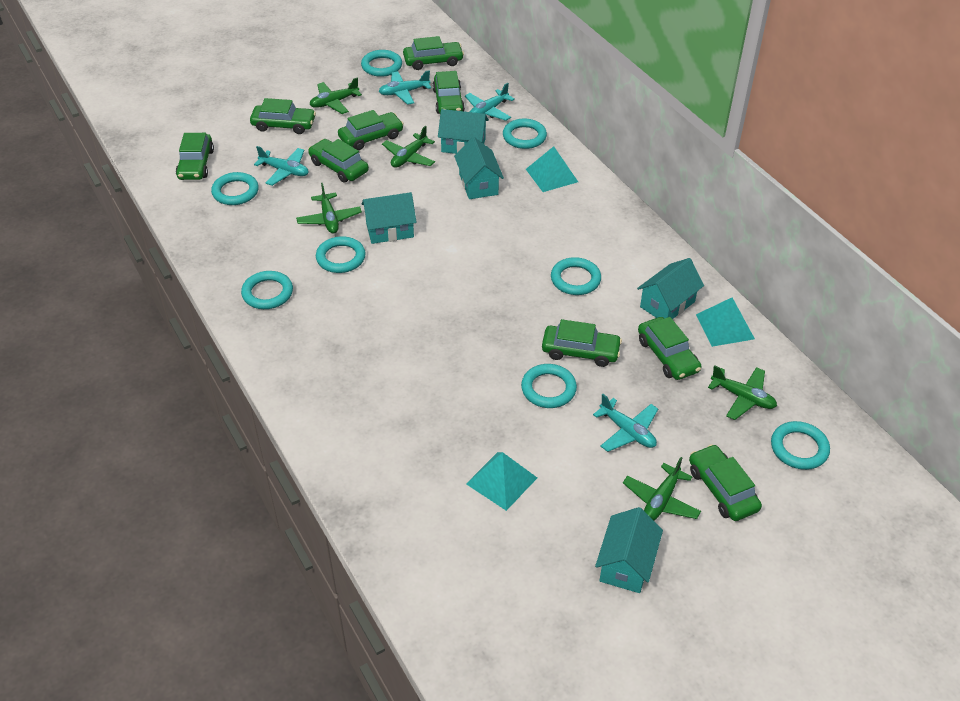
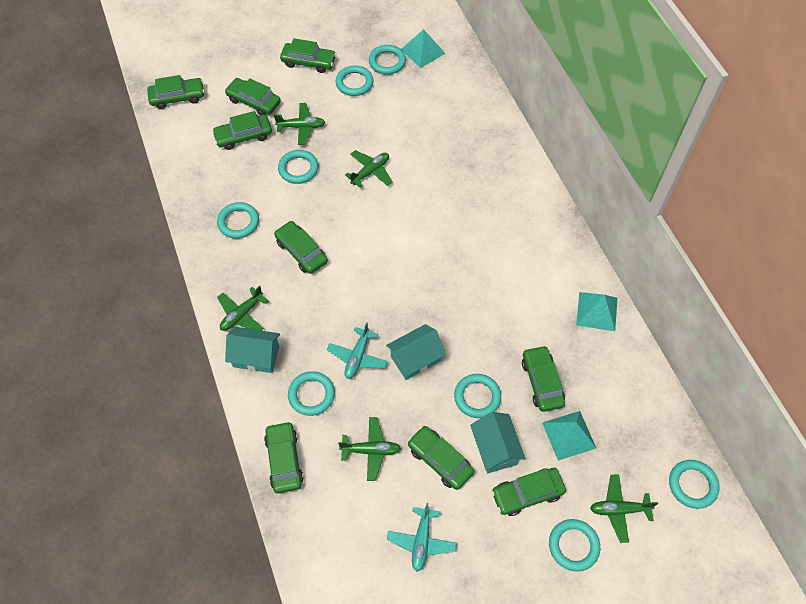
turquoise house: 5 -> 3
turquoise plane: 4 -> 2

